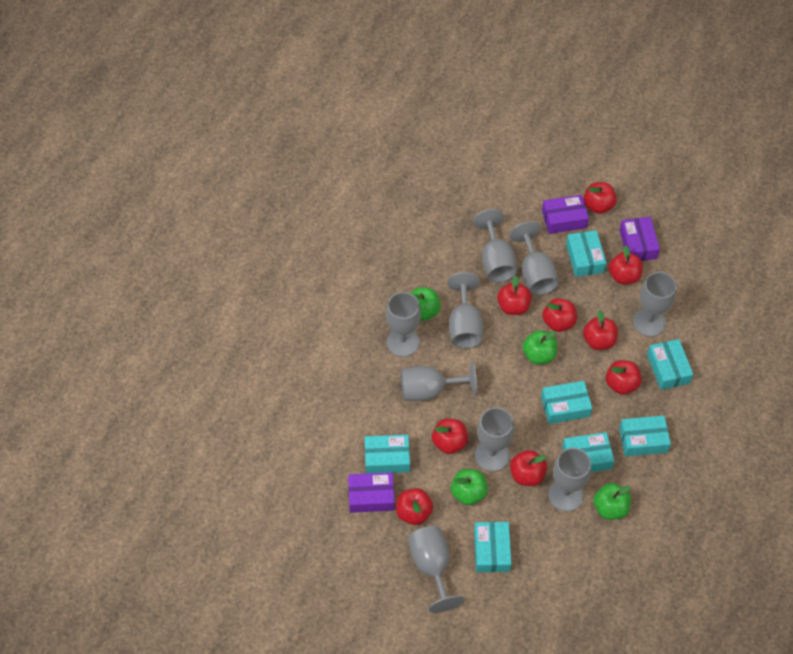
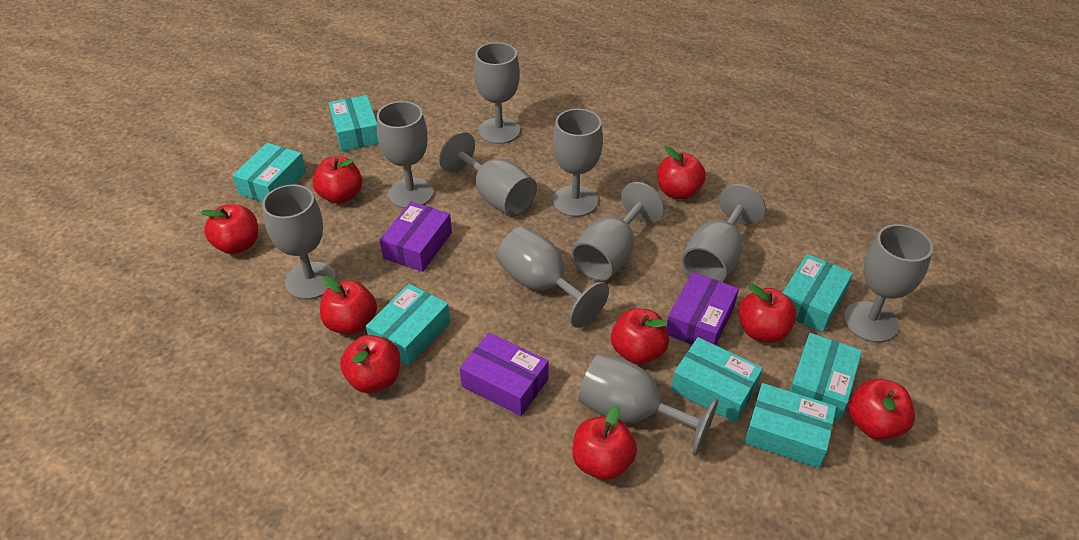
green apple: 4 -> 0
grey goblet: 9 -> 10

